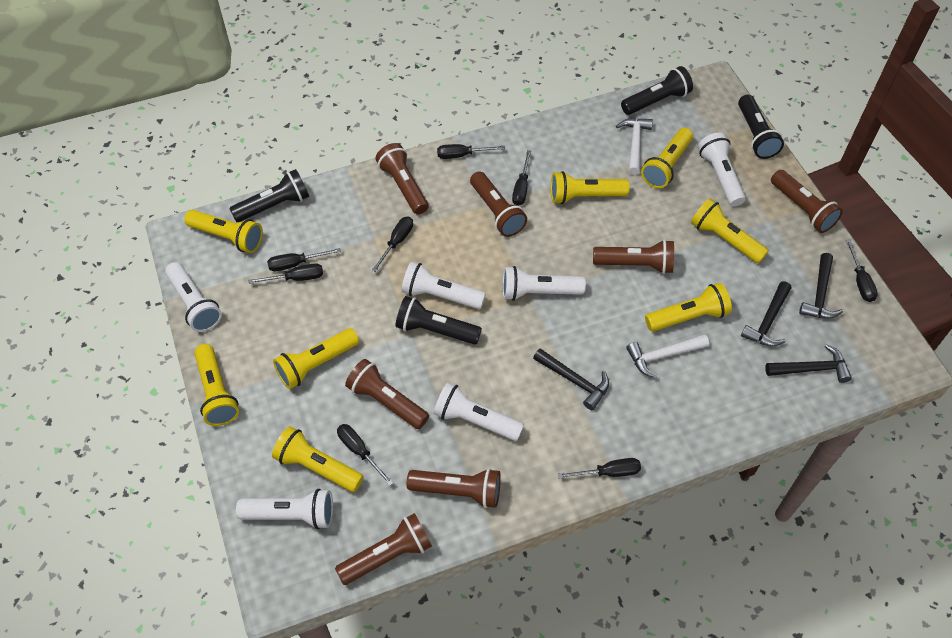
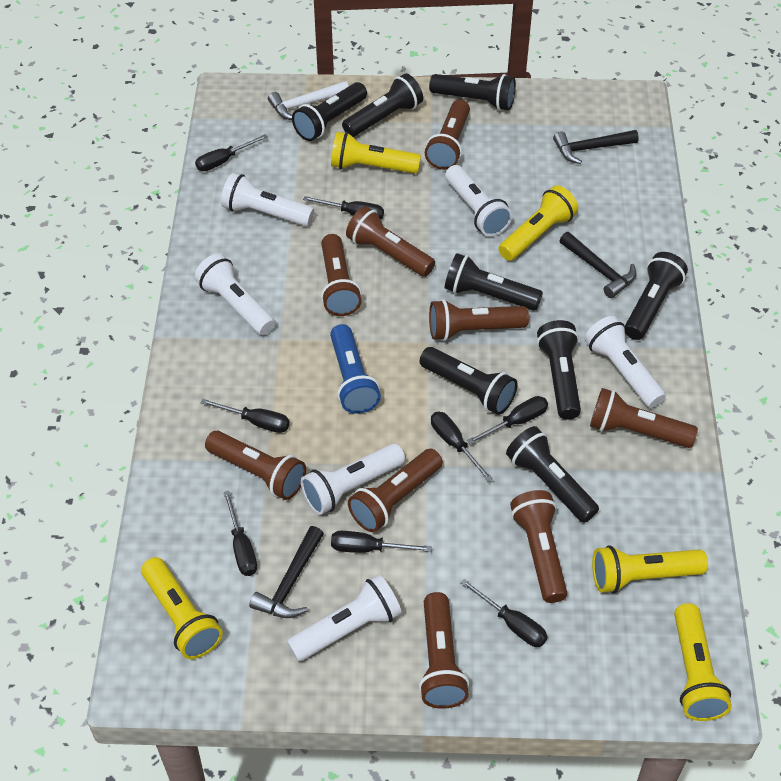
black flashlight: 4 -> 8
black hammer: 4 -> 3
blue flashlight: 0 -> 1
brown flashlight: 7 -> 9
white hammer: 2 -> 1
yellow flashlight: 8 -> 5

